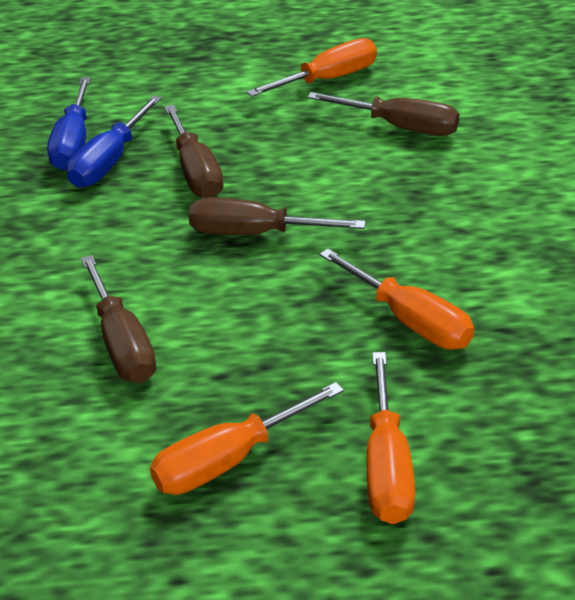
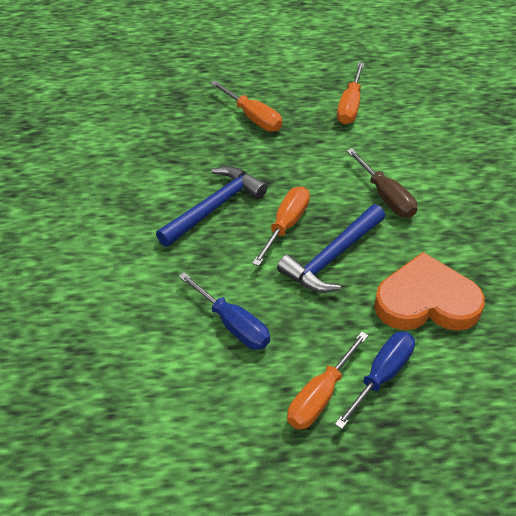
blue hammer: 0 -> 2
brown screwdriver: 4 -> 1
orange heart: 0 -> 1

